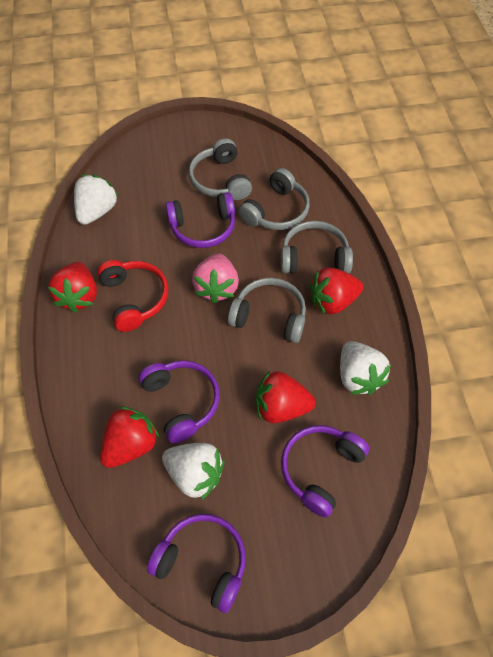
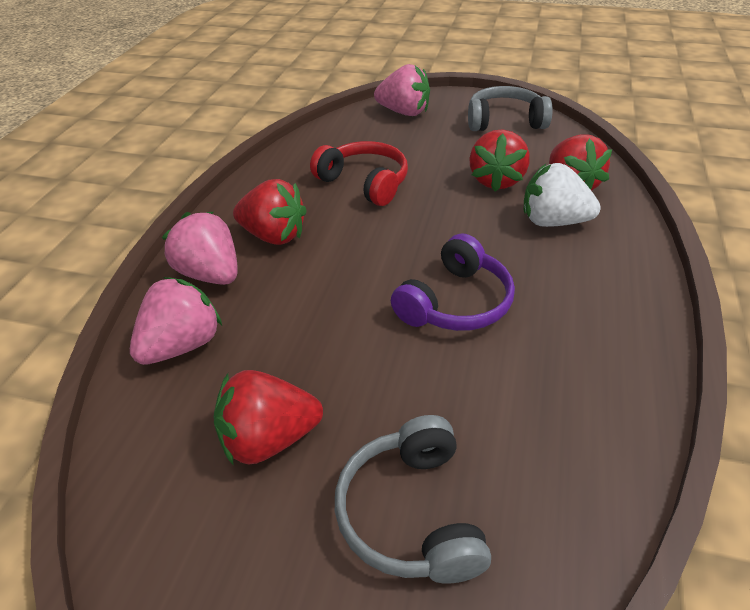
grey headphones: 4 -> 2
pink strawberry: 1 -> 3
purple headphones: 4 -> 1
white strawberry: 3 -> 1

